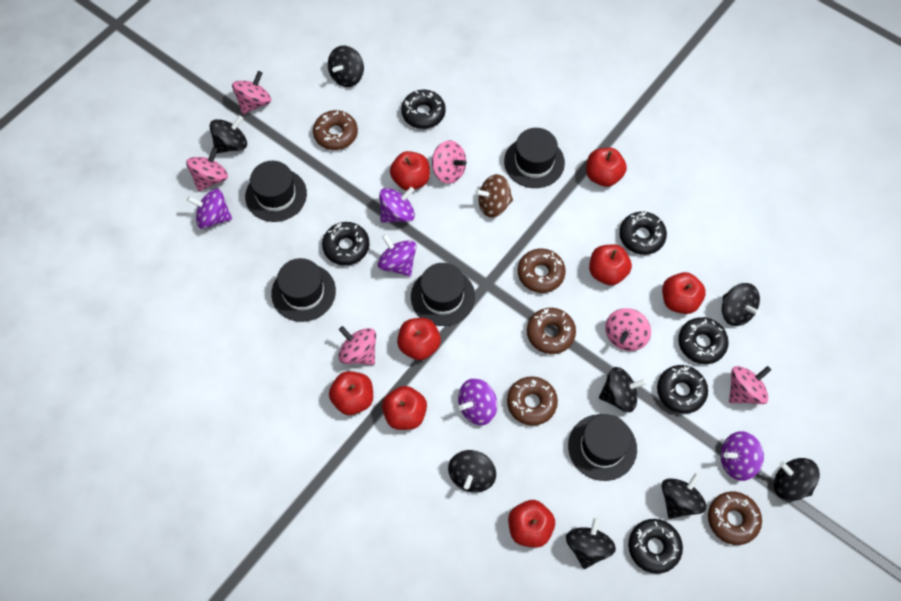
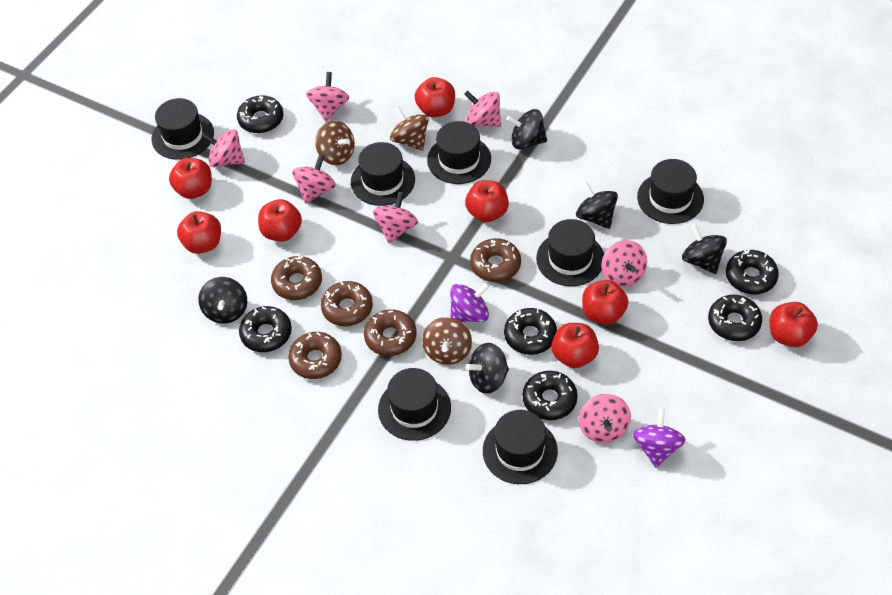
black hat: 5 -> 7
black spinning top: 8 -> 5
brown spinning top: 1 -> 3
pink spinning top: 6 -> 7
purple spinning top: 5 -> 2

